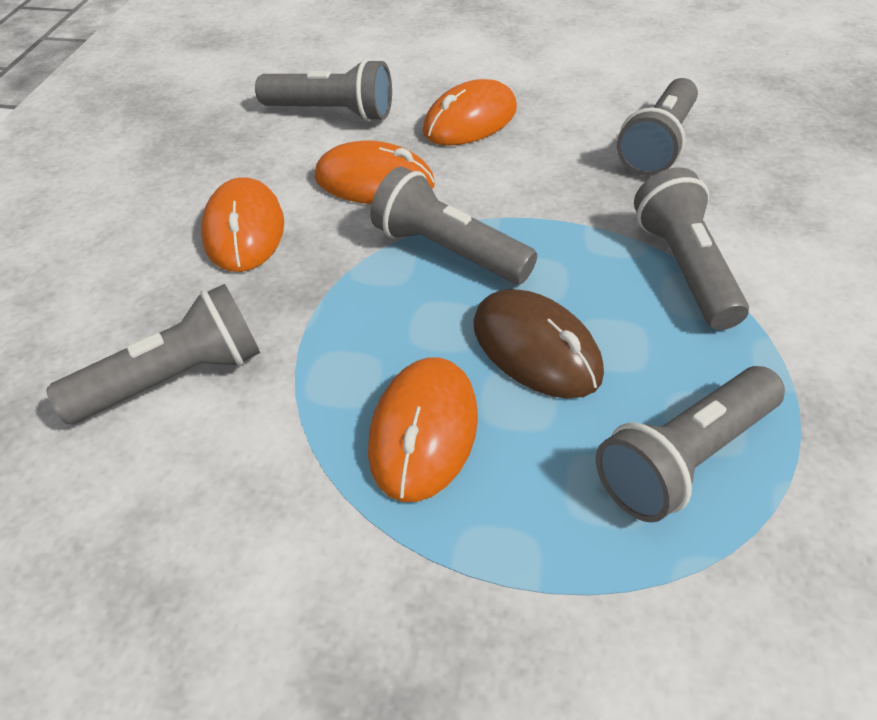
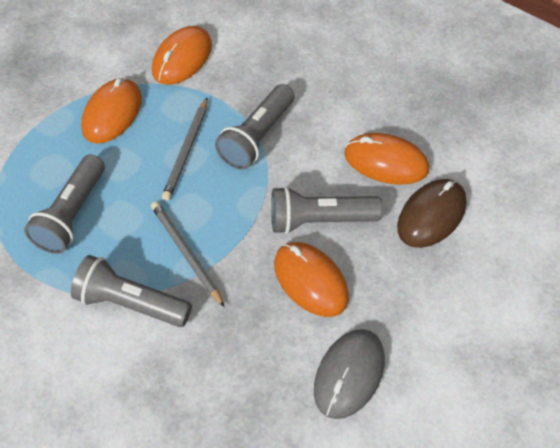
grey flashlight: 6 -> 4
grey mouse: 0 -> 1
grey pencil: 0 -> 2

